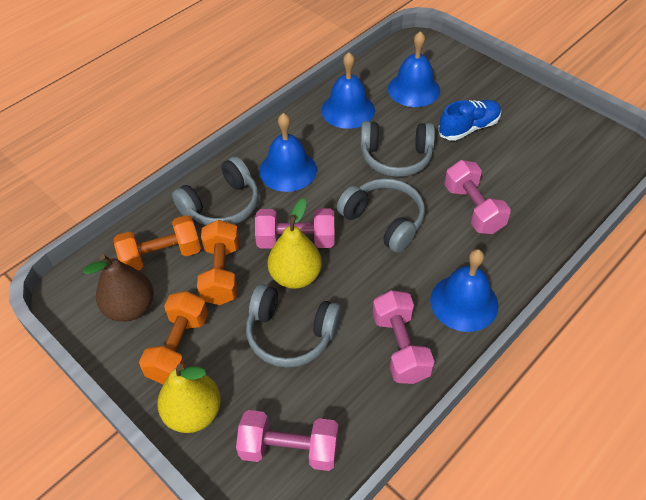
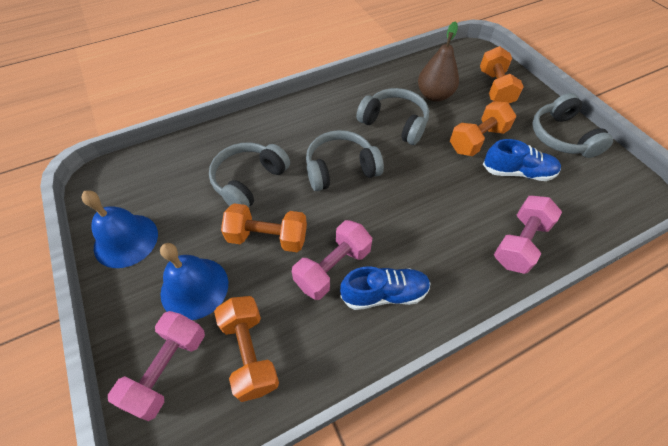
blue bell: 4 -> 2
blue shoe: 1 -> 2
orange dumbbell: 3 -> 4
pink dumbbell: 4 -> 3
yellow pear: 2 -> 0

